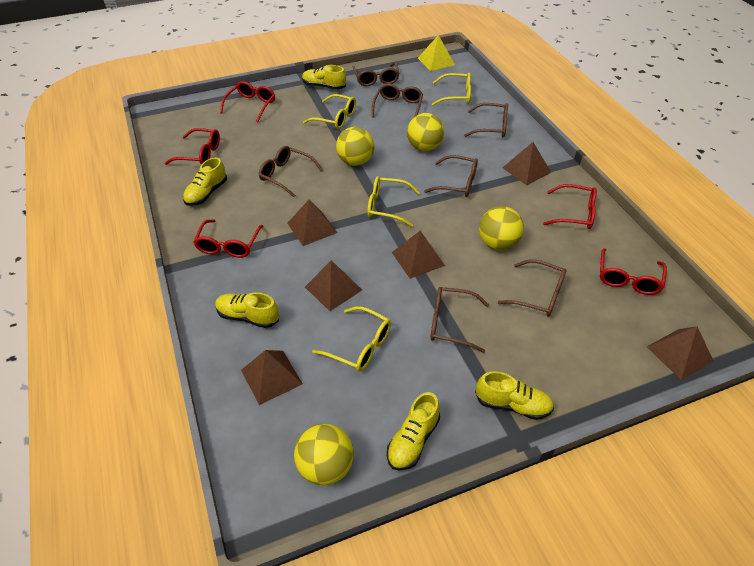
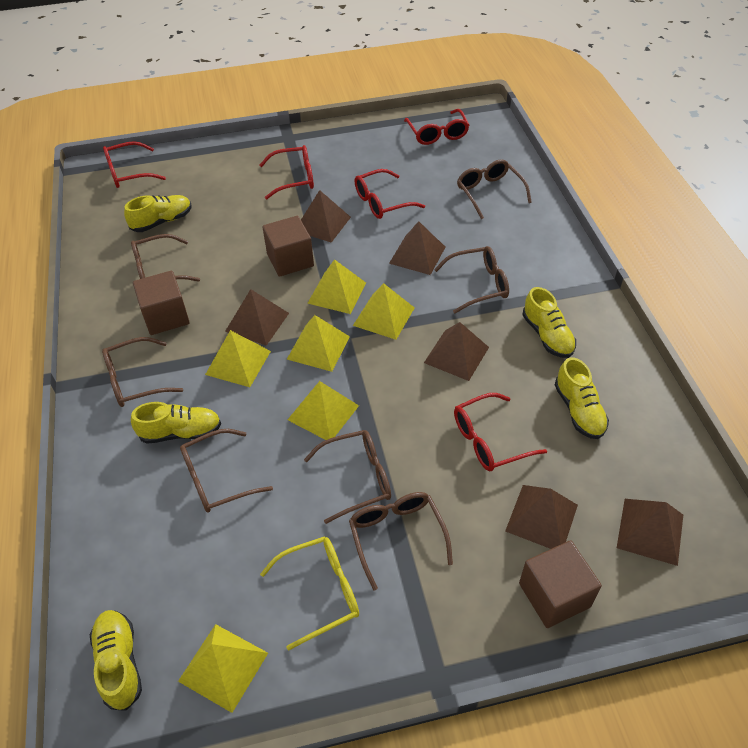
brown cube: 0 -> 3
yellow ball: 4 -> 0
yellow glasses: 4 -> 1
yellow pyramid: 1 -> 6

